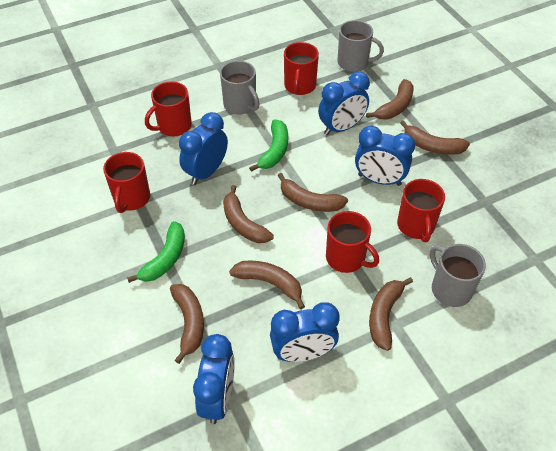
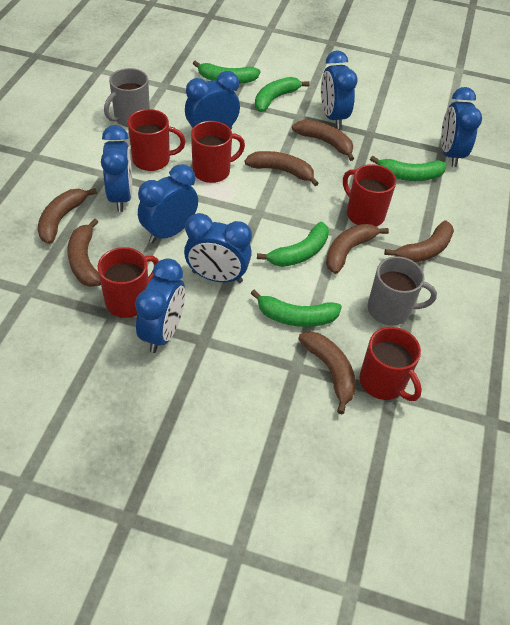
blue clock: 5 -> 7
green banana: 2 -> 5
grey mug: 3 -> 2

